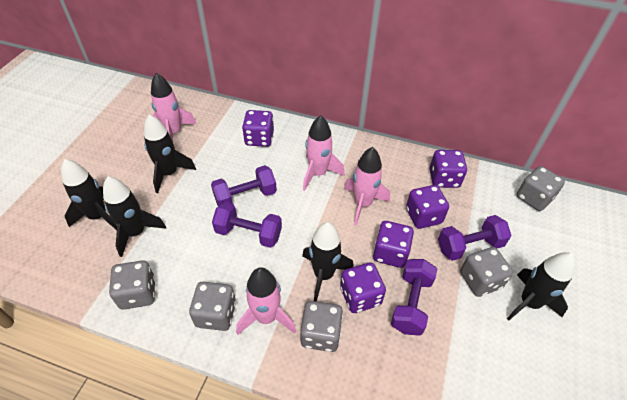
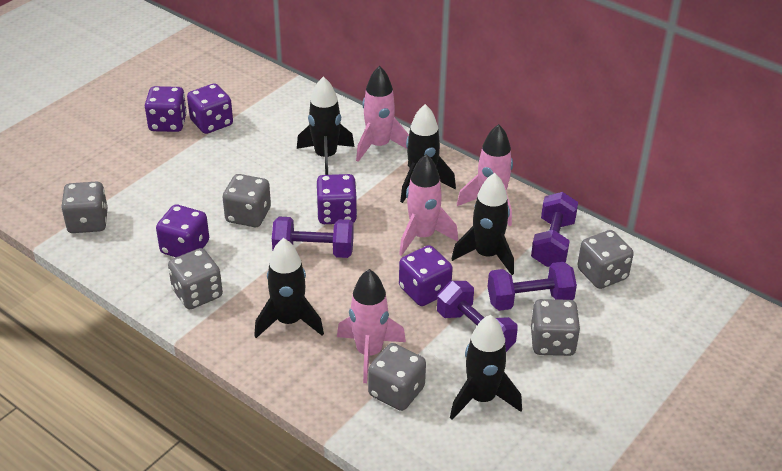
grey dice: 5 -> 6

